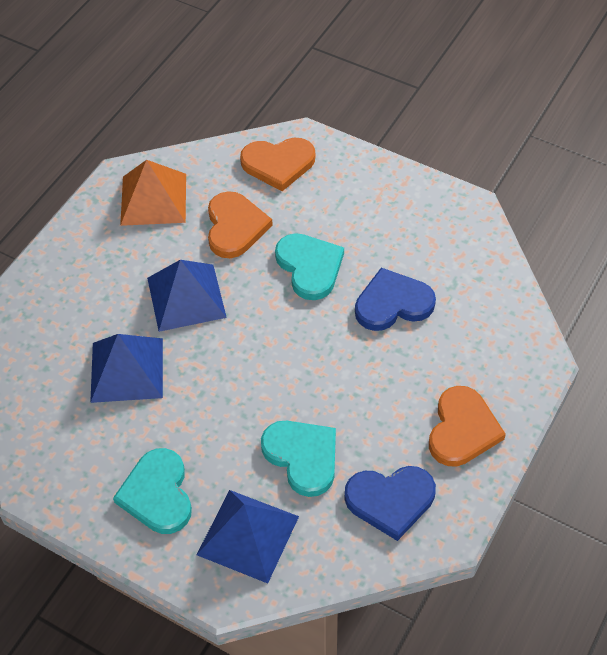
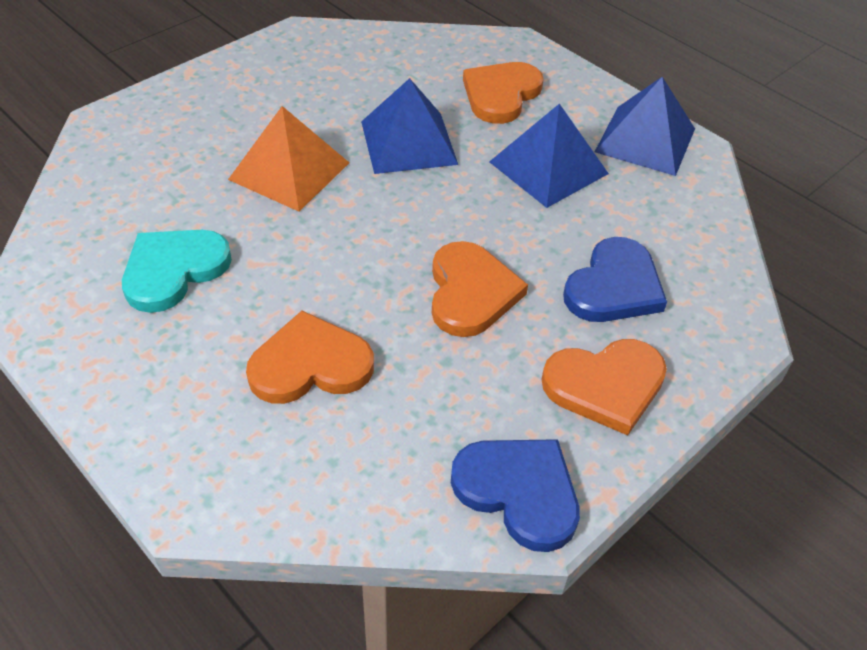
orange heart: 3 -> 4
turquoise heart: 3 -> 1

